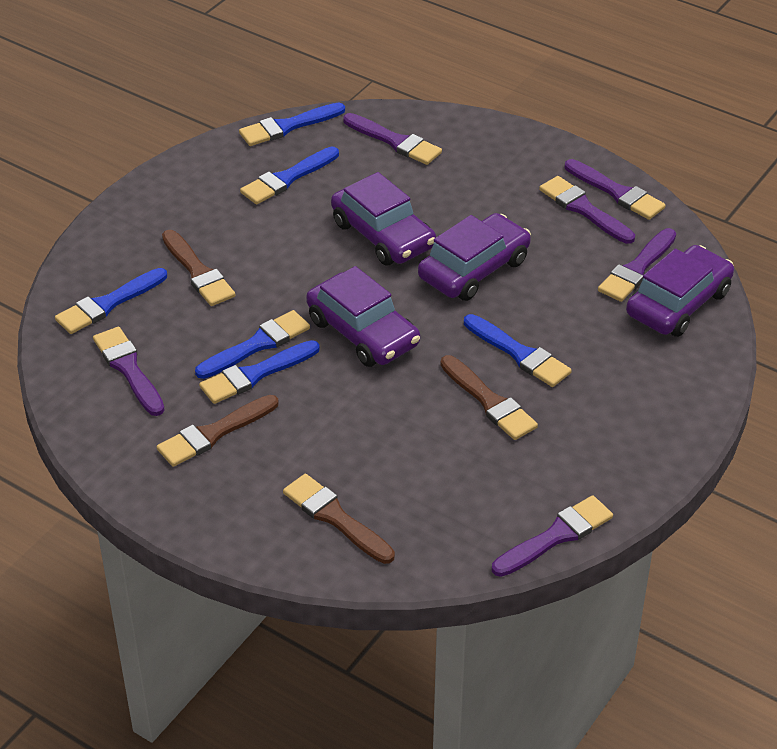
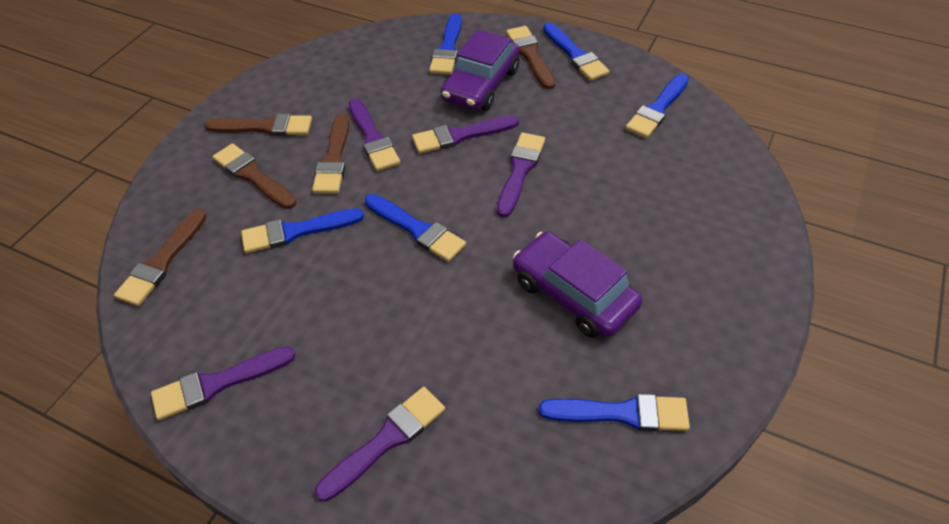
brown brush: 4 -> 5
purple brush: 6 -> 5
purple car: 4 -> 2

